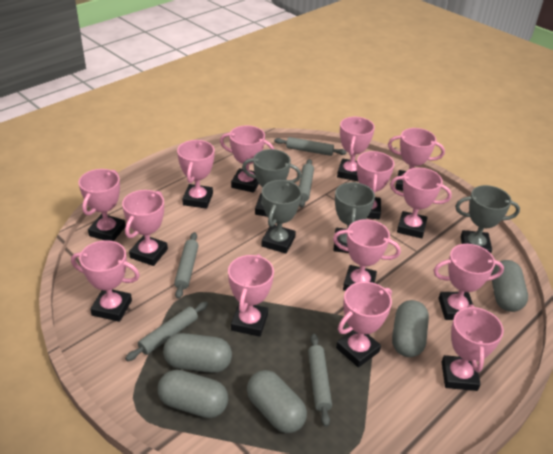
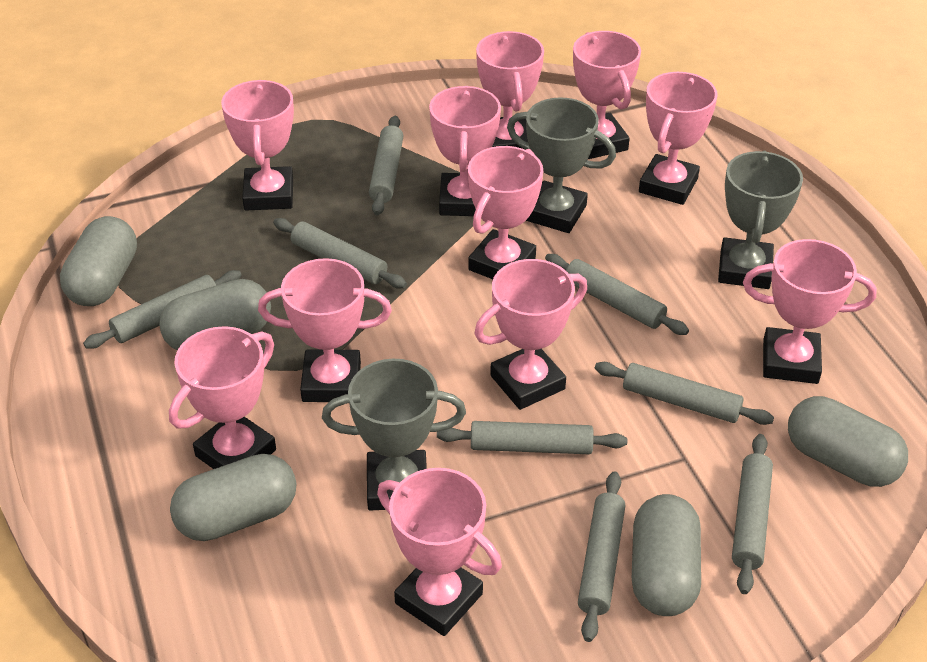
grey rolling pin: 5 -> 8
grey trophy: 4 -> 3
pink trophy: 14 -> 11

